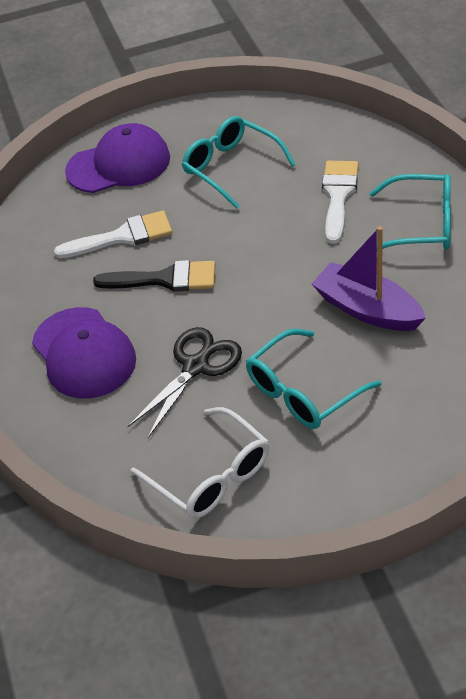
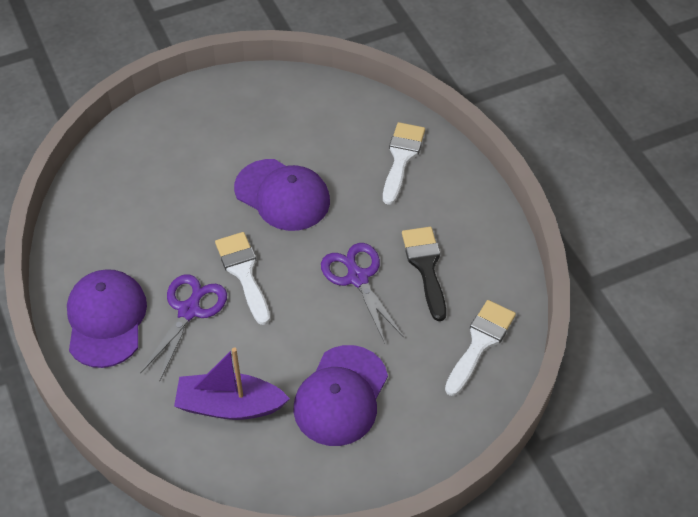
black scissors: 1 -> 0
purple cap: 2 -> 3
purple scissors: 0 -> 2
turquoise glasses: 3 -> 0
white brush: 2 -> 3
white glasses: 1 -> 0

